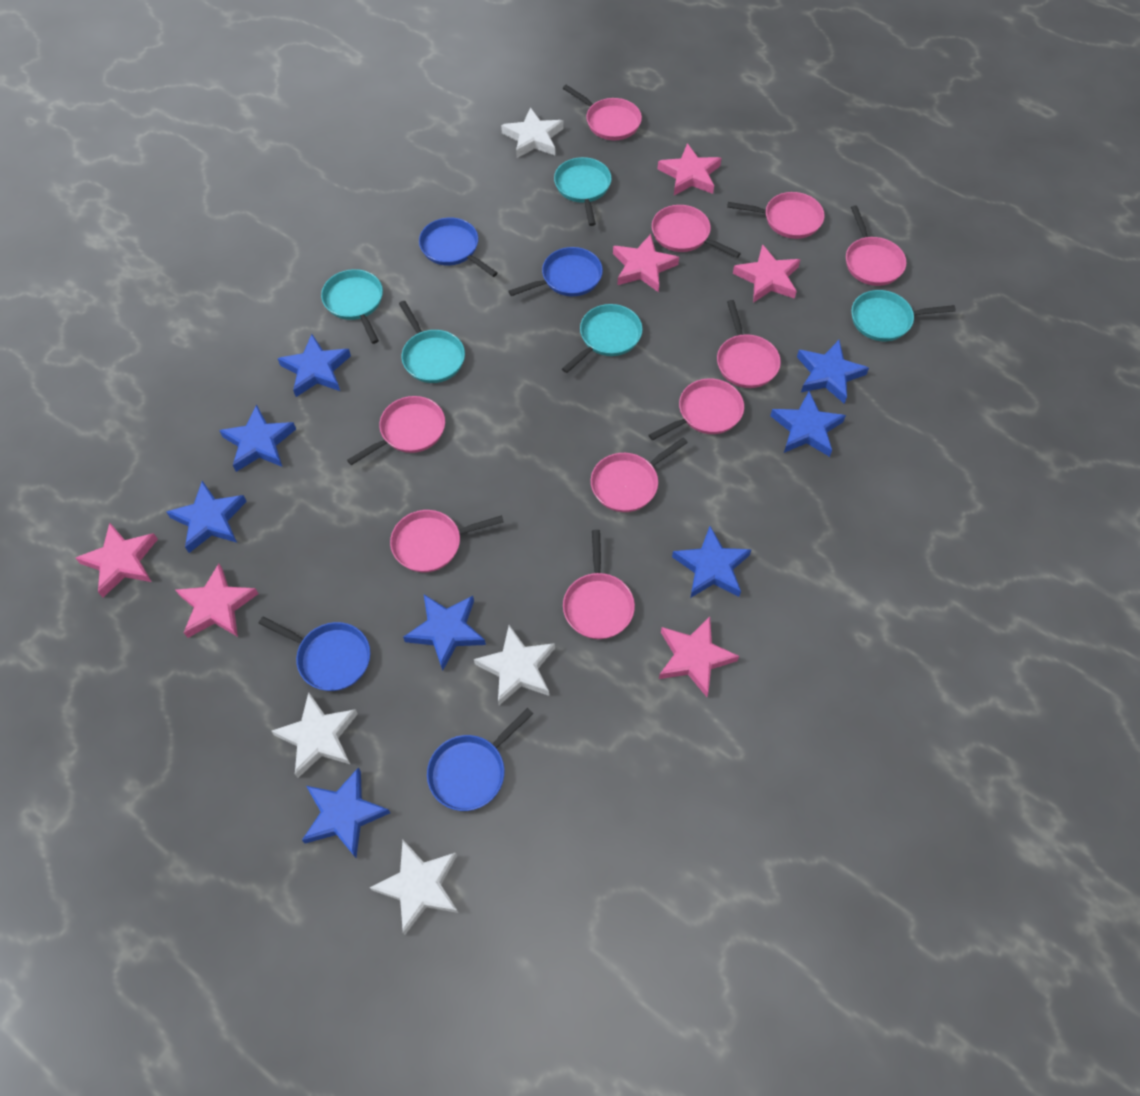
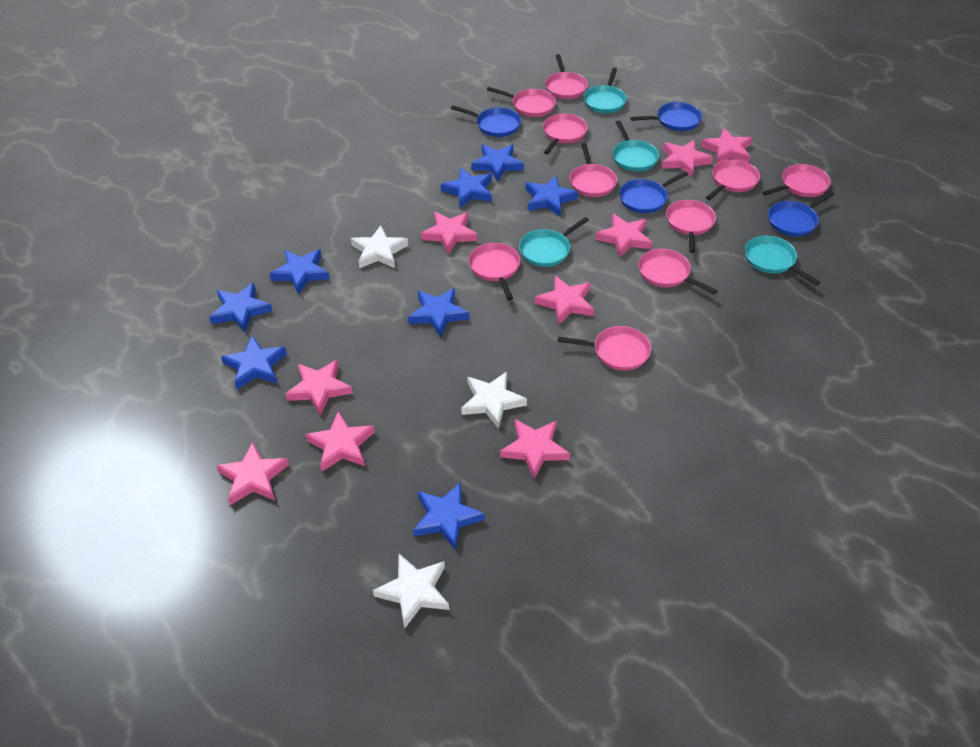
pink star: 6 -> 9
turquoise pan: 5 -> 4
white star: 4 -> 3

